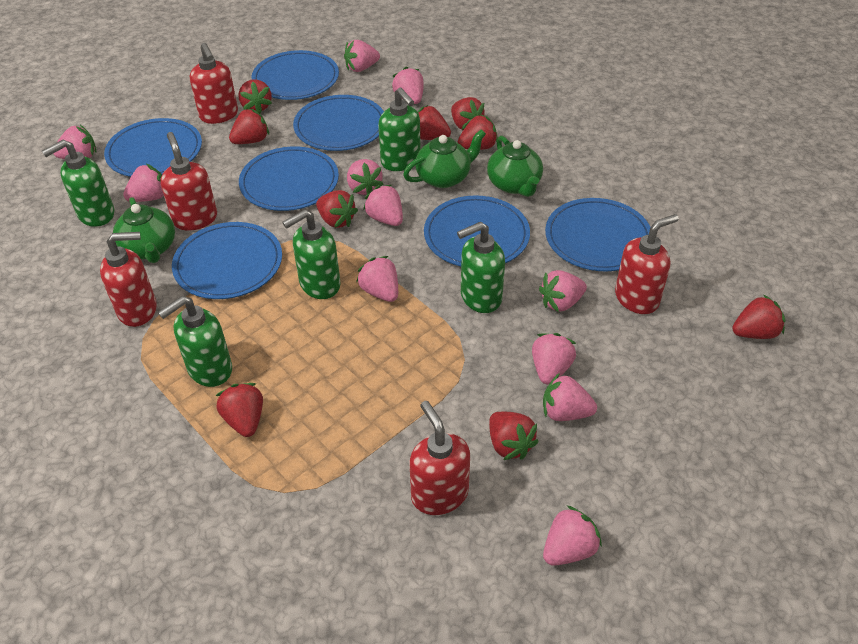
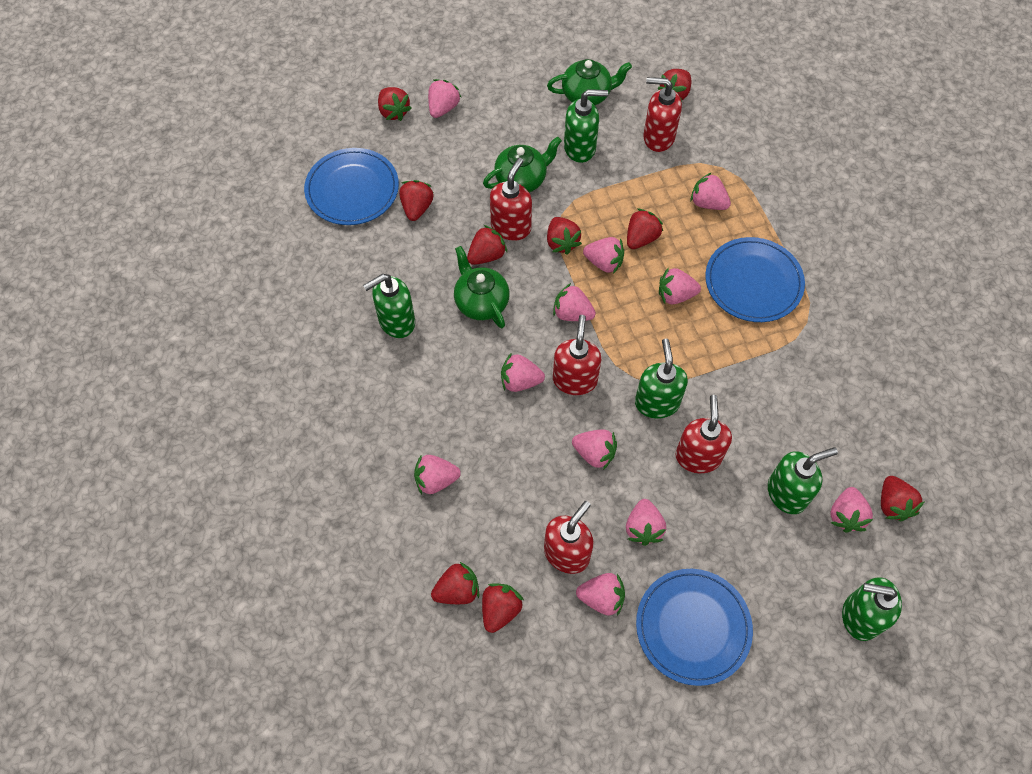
blue plate: 7 -> 3

